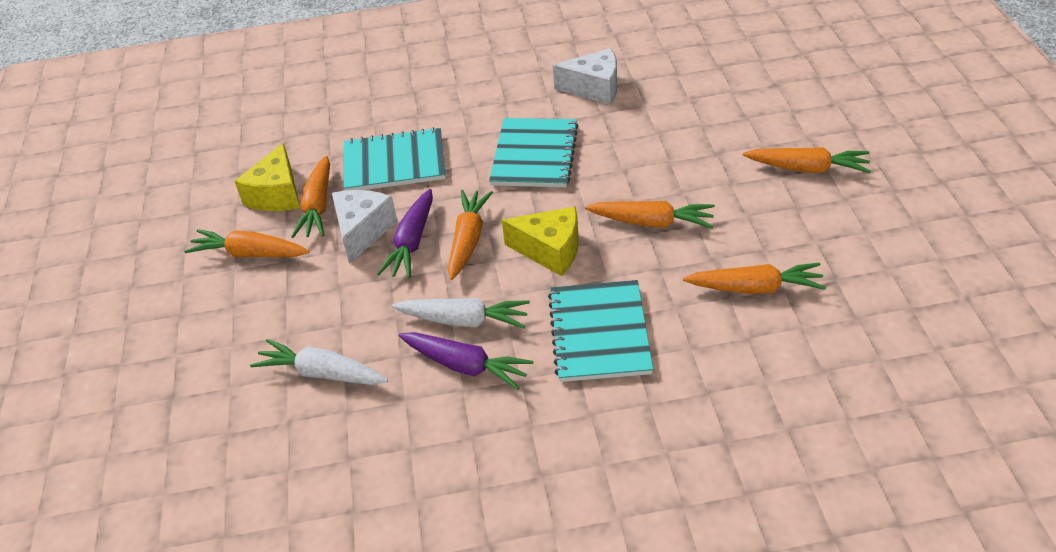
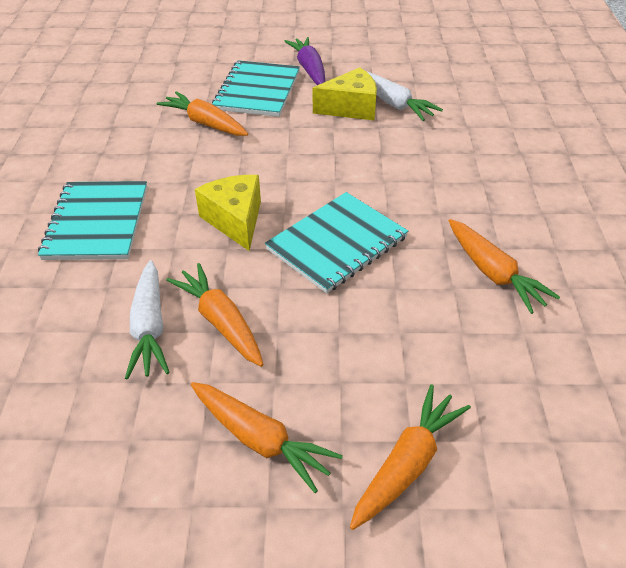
orange carrot: 6 -> 5
purple carrot: 2 -> 1
white cheese: 2 -> 0

